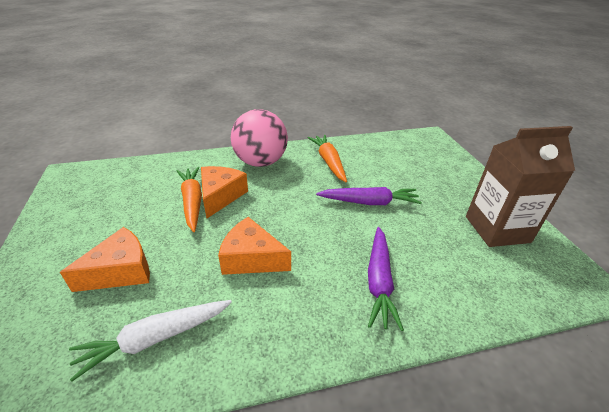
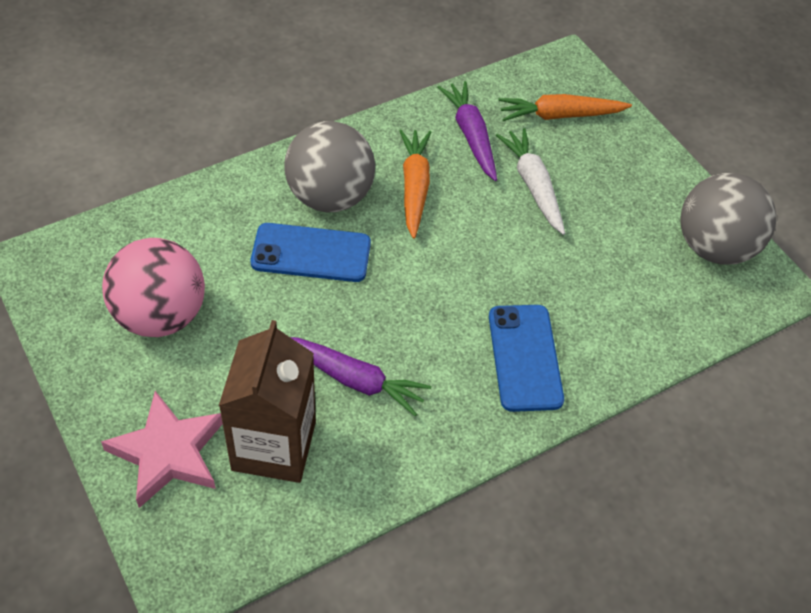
blue phone: 0 -> 2
grey ball: 0 -> 2
orange cheese: 3 -> 0
pink star: 0 -> 1

